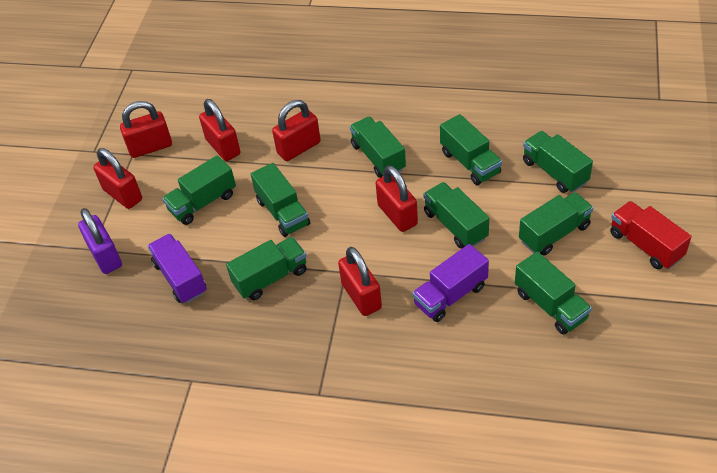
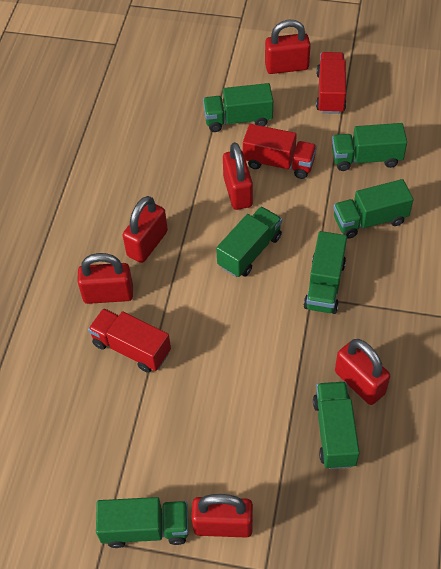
green truck: 9 -> 7
purple padlock: 1 -> 0
purple truck: 2 -> 0
red truck: 1 -> 3

